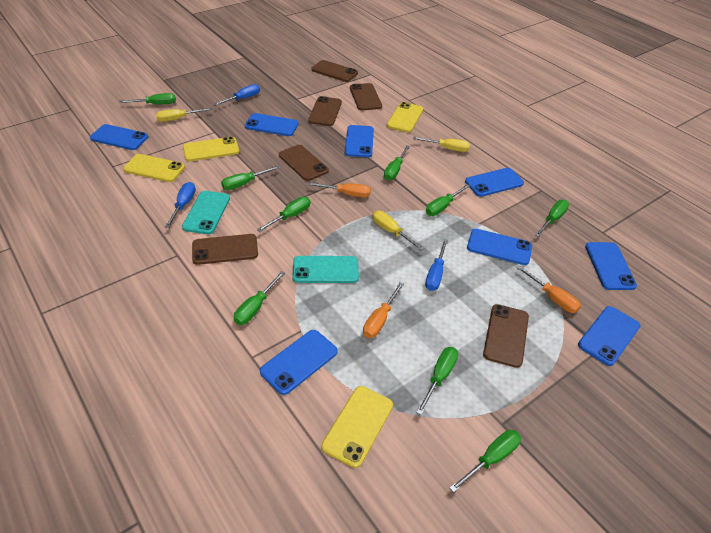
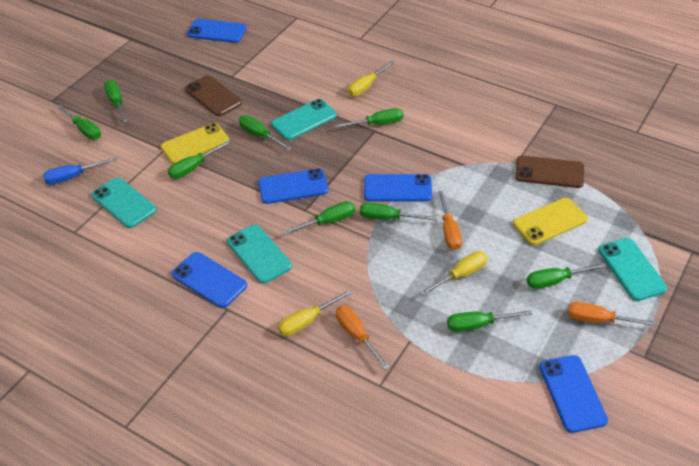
blue phone: 8 -> 5
blue screwdriver: 3 -> 1
brown phone: 6 -> 2
turquoise phone: 2 -> 4
yellow phone: 4 -> 2

